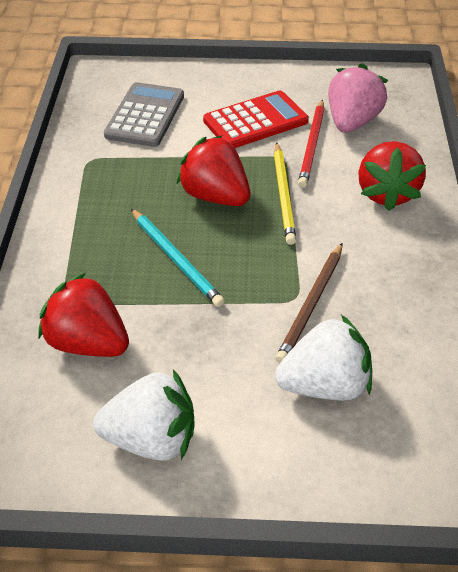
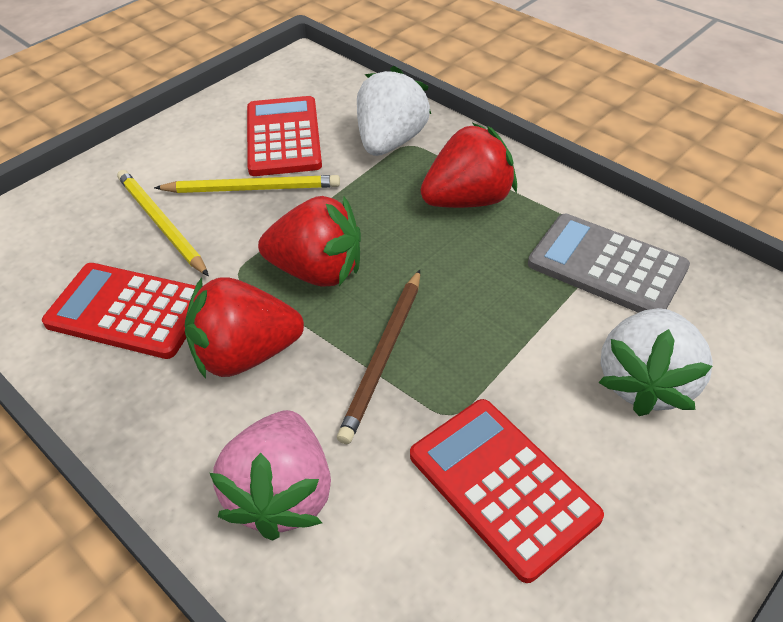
red calculator: 1 -> 3
red pencil: 1 -> 0
turquoise pencil: 1 -> 0
yellow pencil: 1 -> 2

